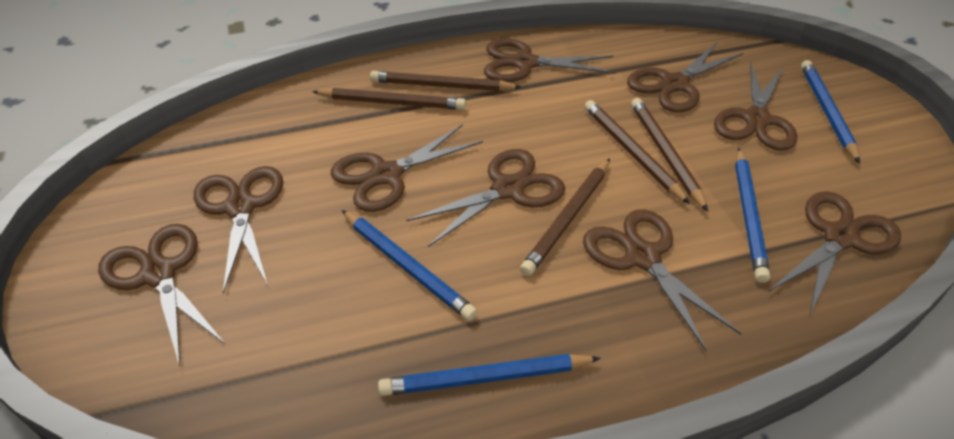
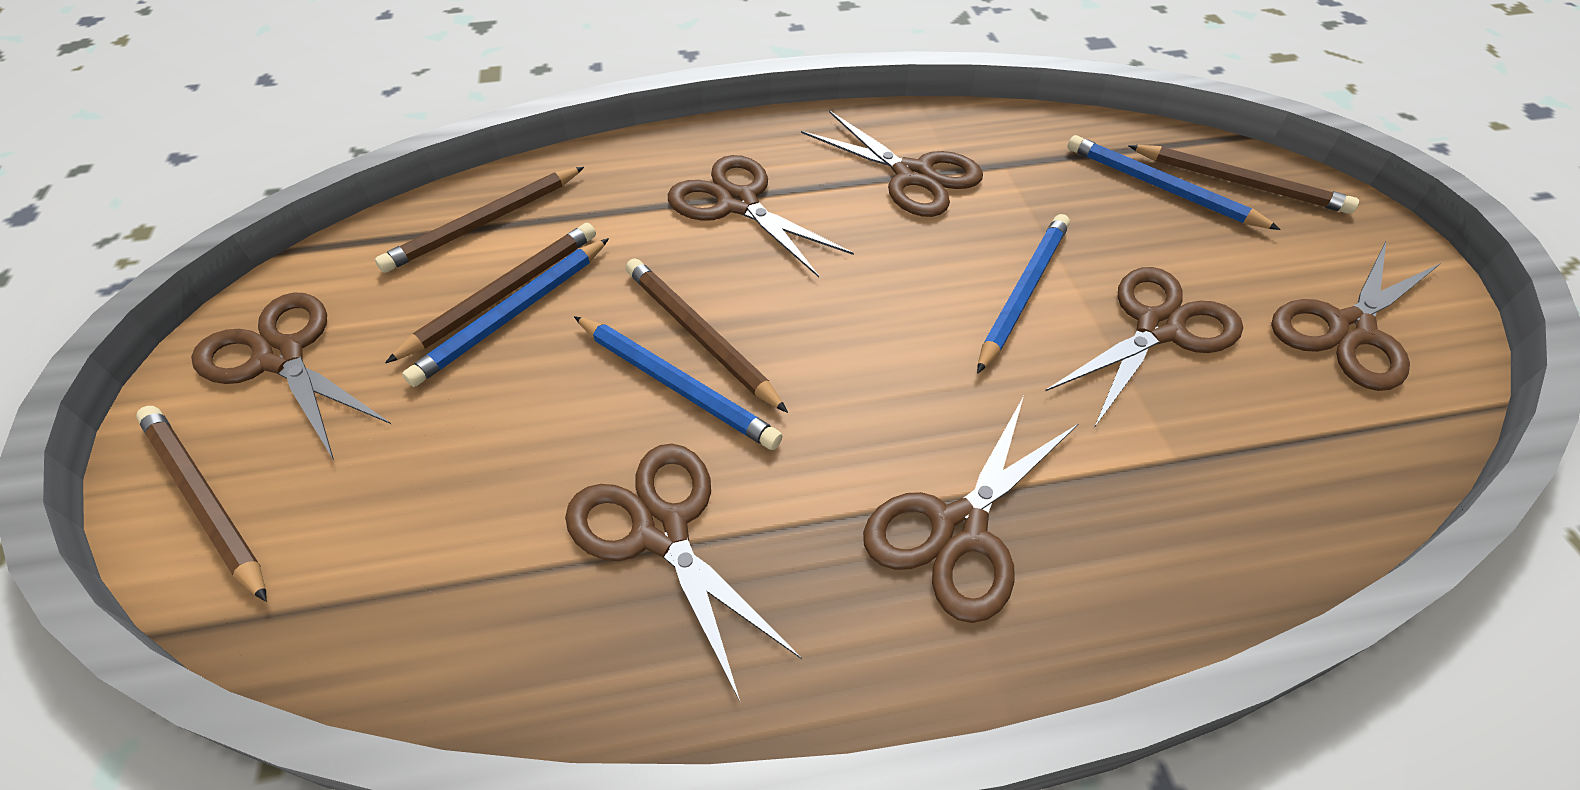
brown scissors: 9 -> 7

